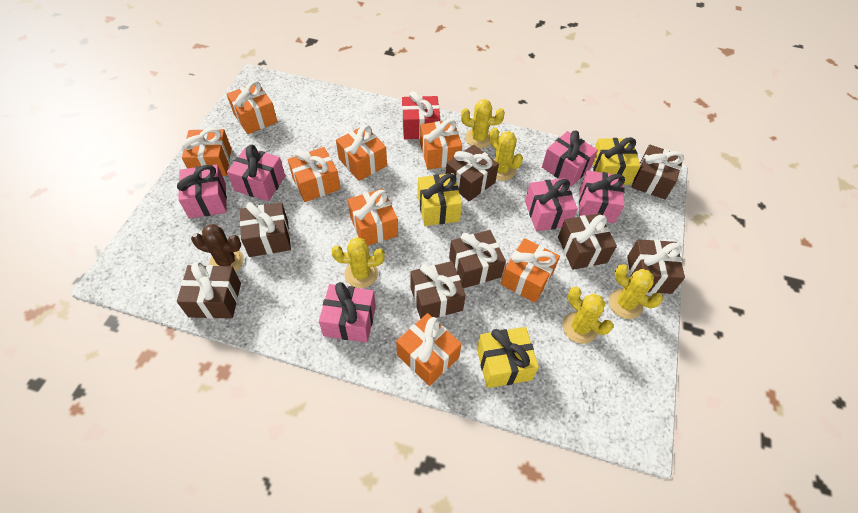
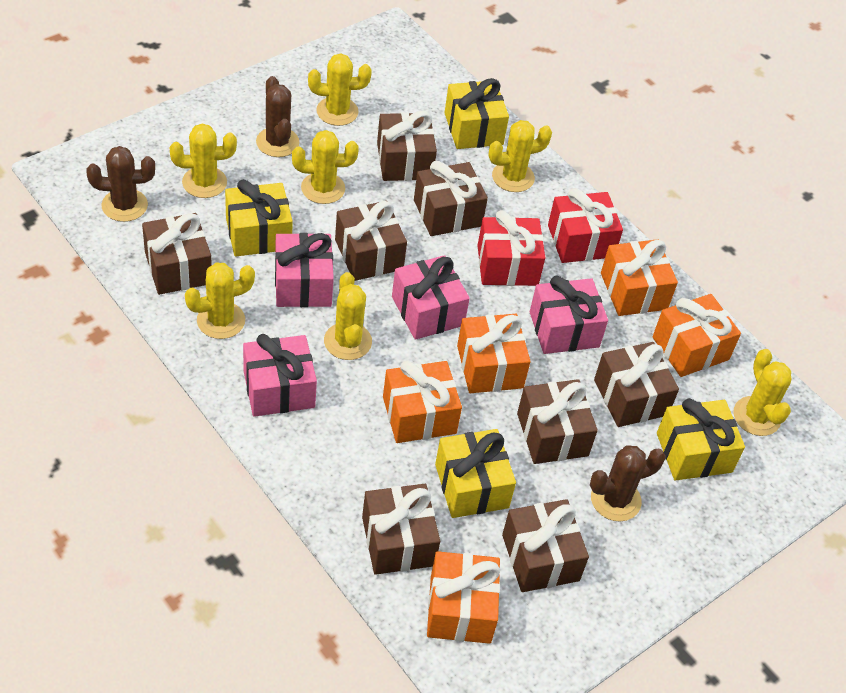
brown cactus: 1 -> 3
orange gift: 8 -> 5
pink gift: 6 -> 4
red gift: 1 -> 2
yellow cactus: 5 -> 7
yellow gift: 3 -> 4

